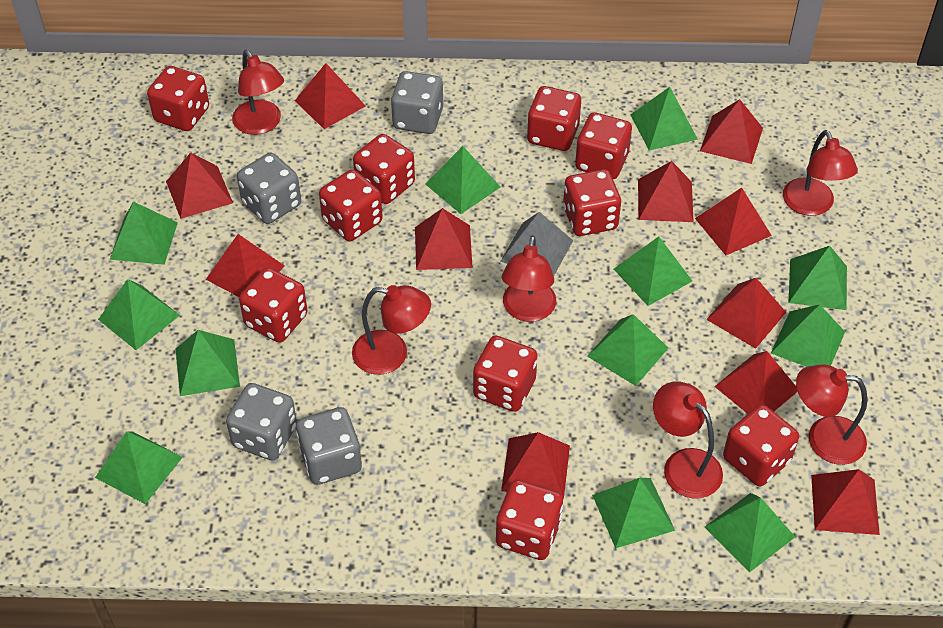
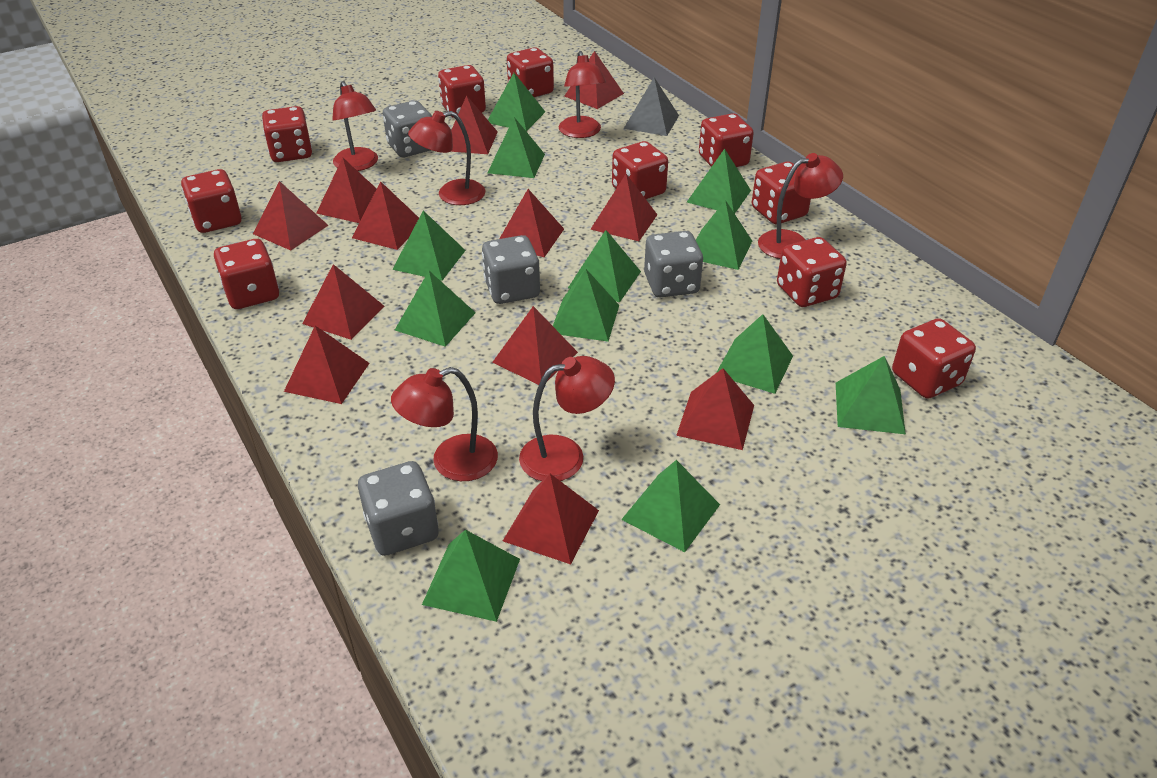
red pyramid: 11 -> 12

